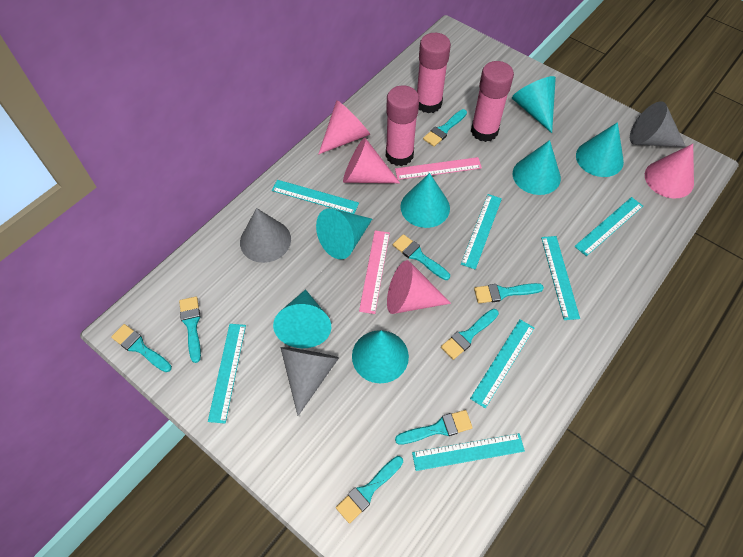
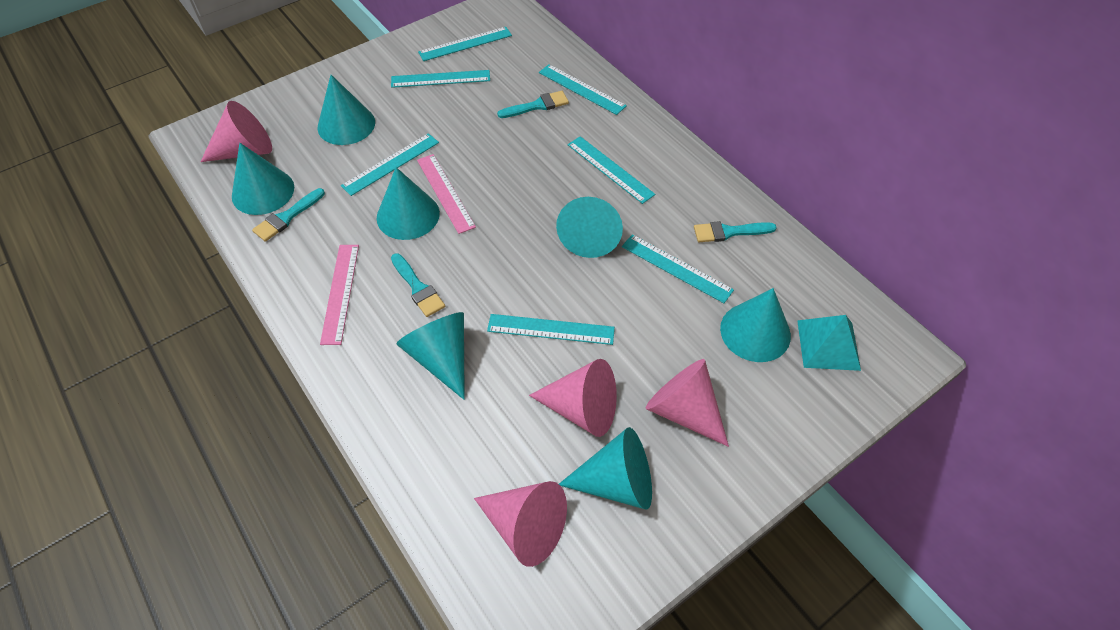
grey cone: 3 -> 0
pink glue stick: 3 -> 0
turquoise brush: 8 -> 4
turquoise pyramid: 0 -> 1

